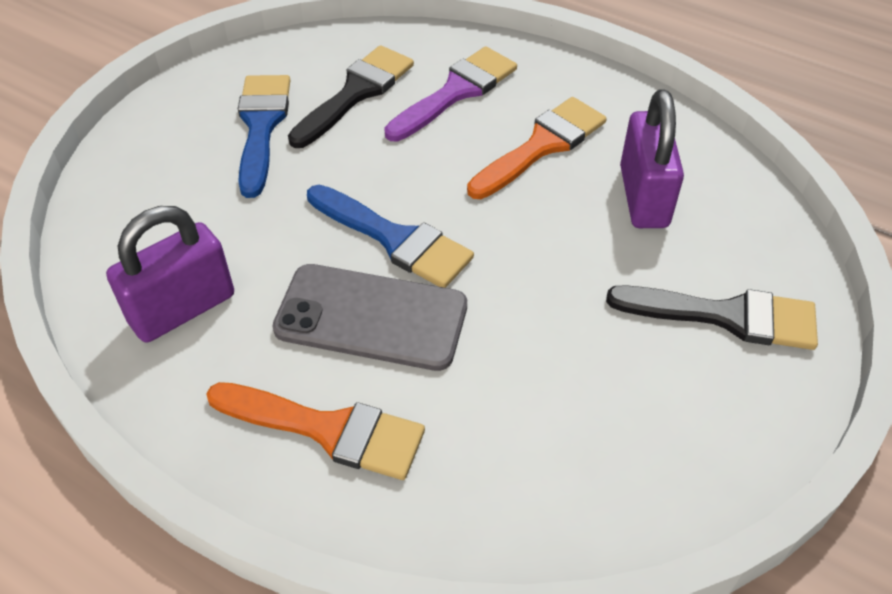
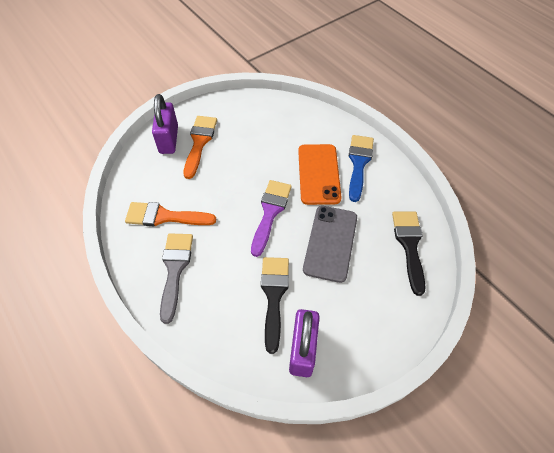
blue brush: 2 -> 1
grey brush: 0 -> 1
orange phone: 0 -> 1

